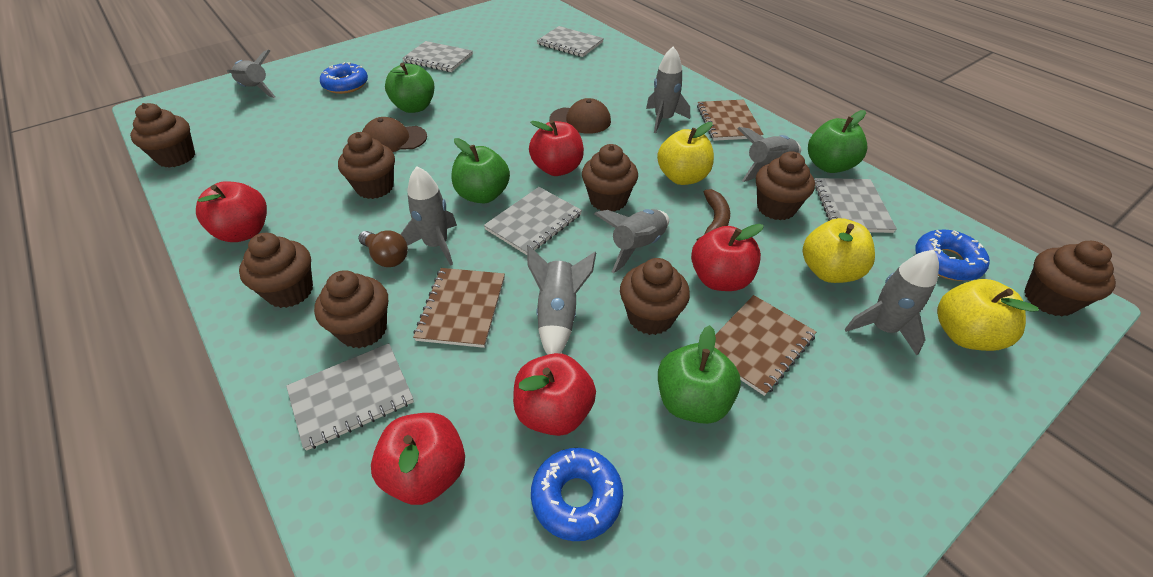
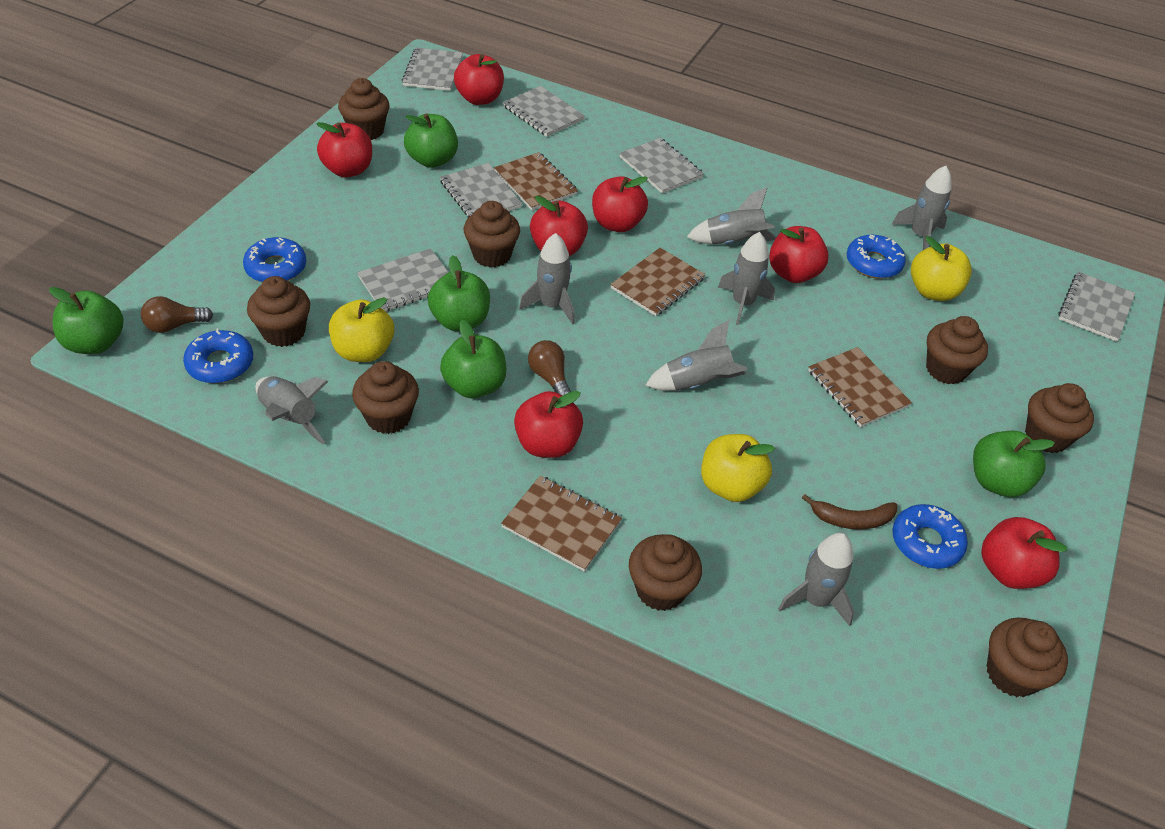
blue donut: 3 -> 4
brown cap: 2 -> 0
brown light bulb: 1 -> 2
brown notebook: 3 -> 4
green apple: 4 -> 5
grey notebook: 5 -> 6
red apple: 5 -> 7

